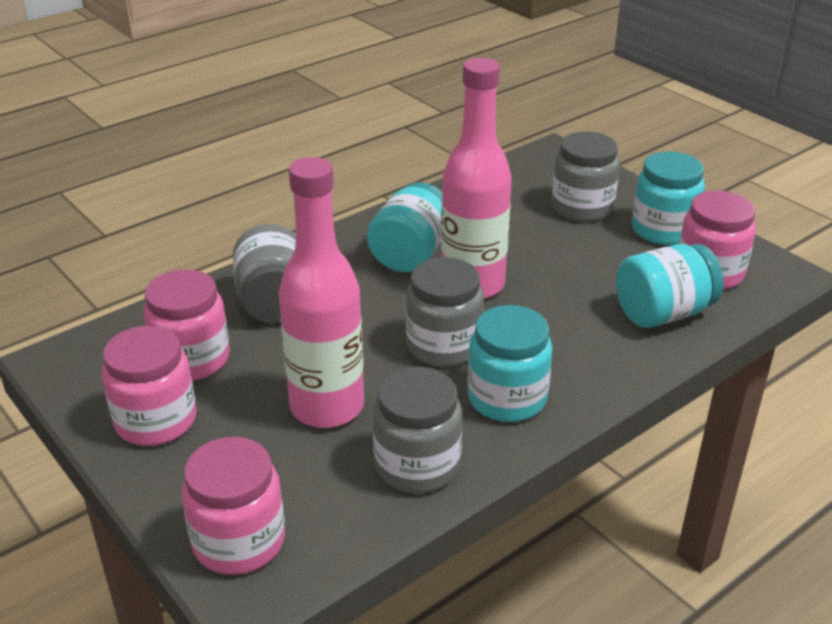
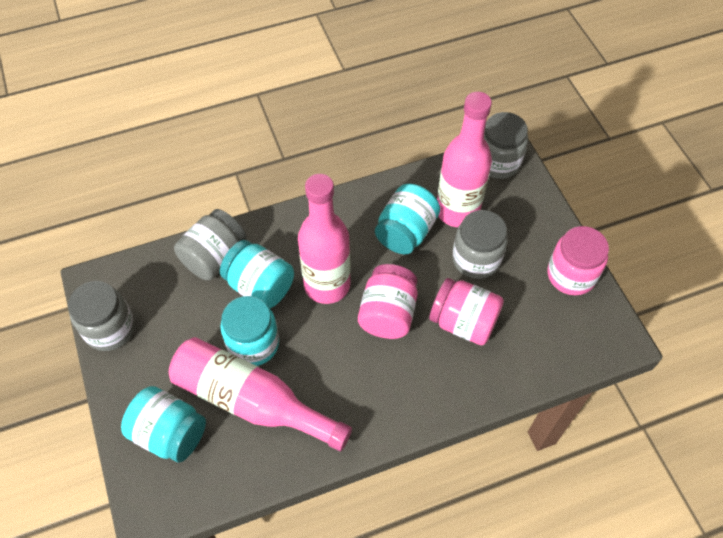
pink bottle: 2 -> 3
pink jar: 4 -> 3

